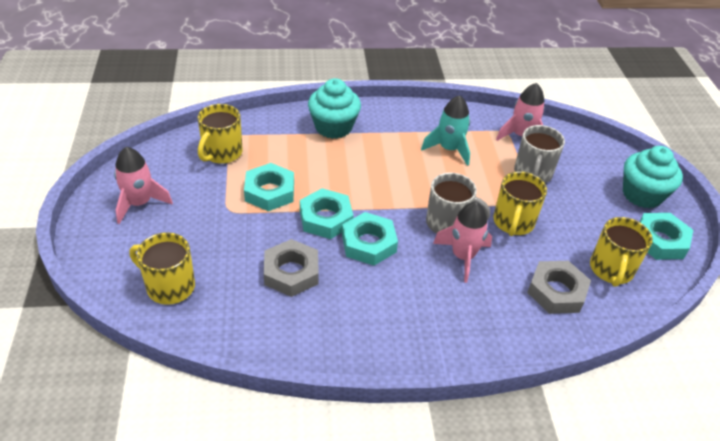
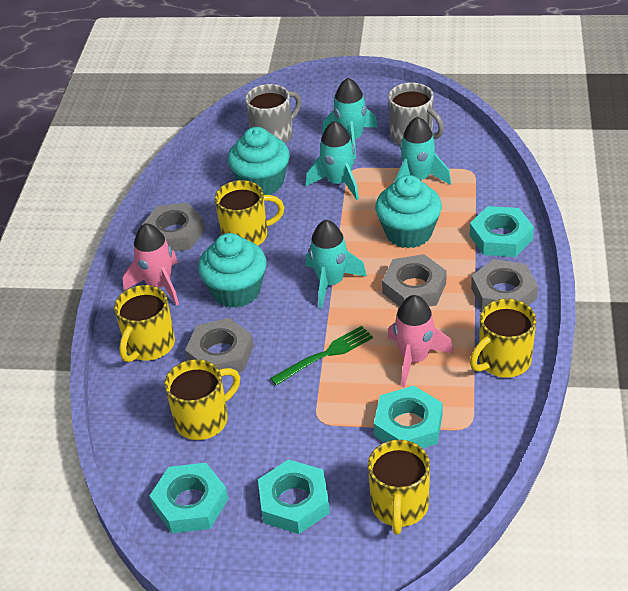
green fork: 0 -> 1
grey nut: 2 -> 4
pink rocket: 3 -> 2
turquoise cupcake: 2 -> 3
turquoise rocket: 1 -> 4
yellow mug: 4 -> 5

